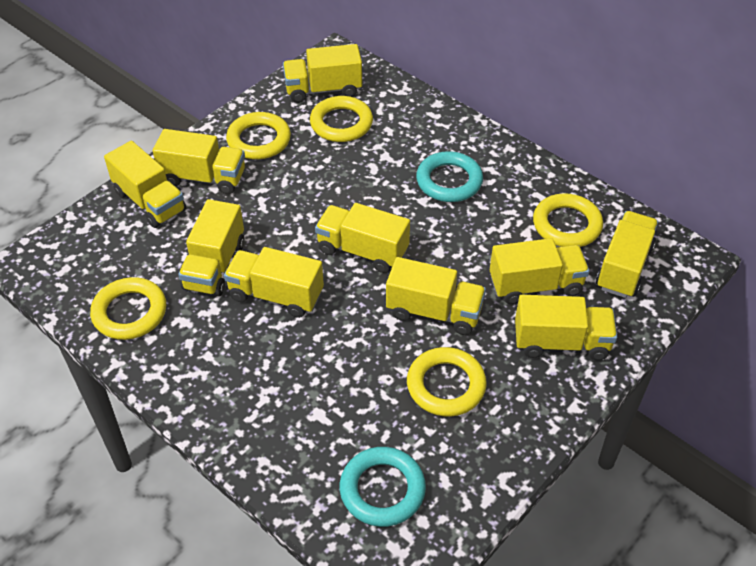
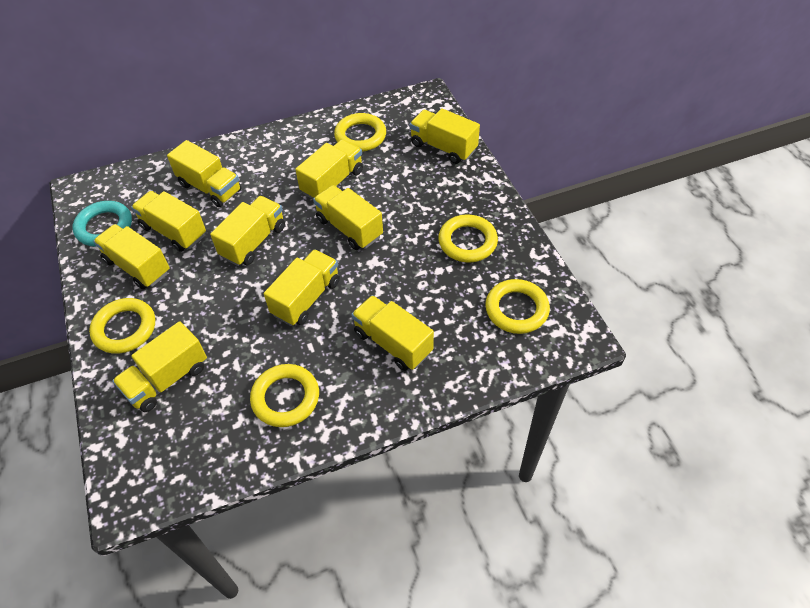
turquoise ring: 2 -> 1

